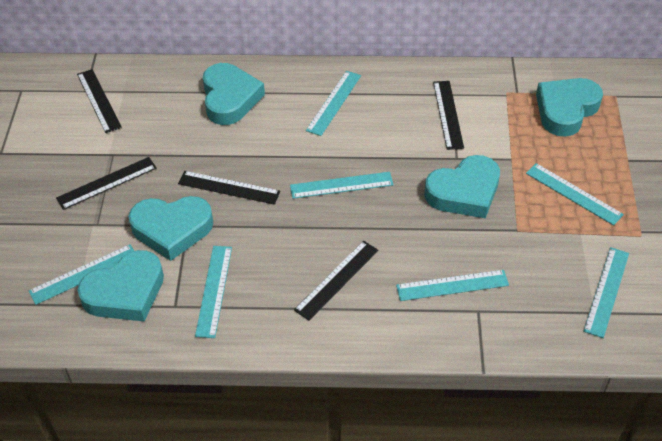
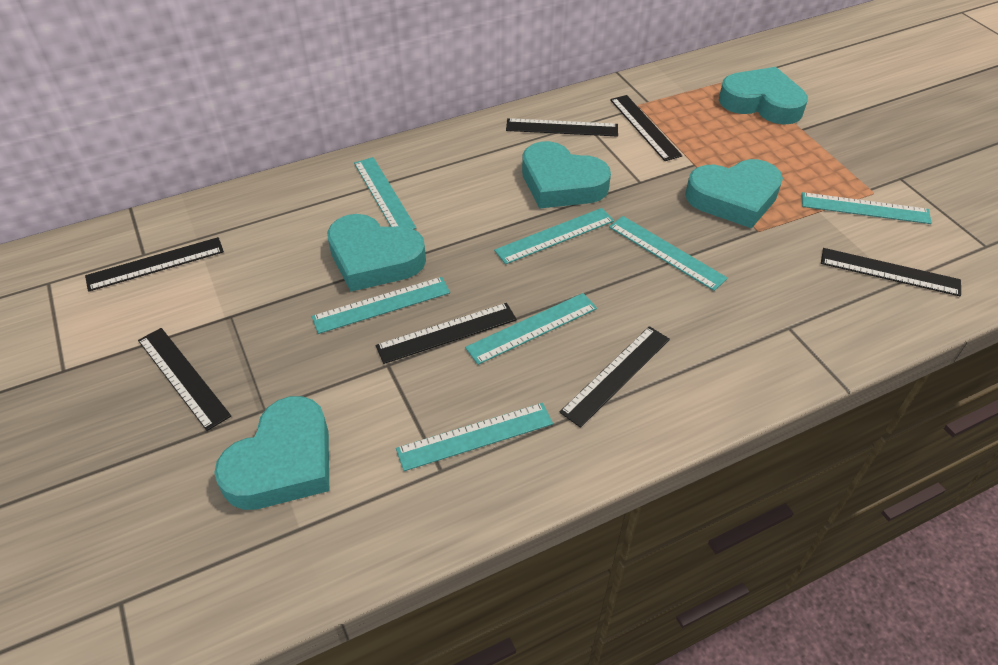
black ruler: 5 -> 7

